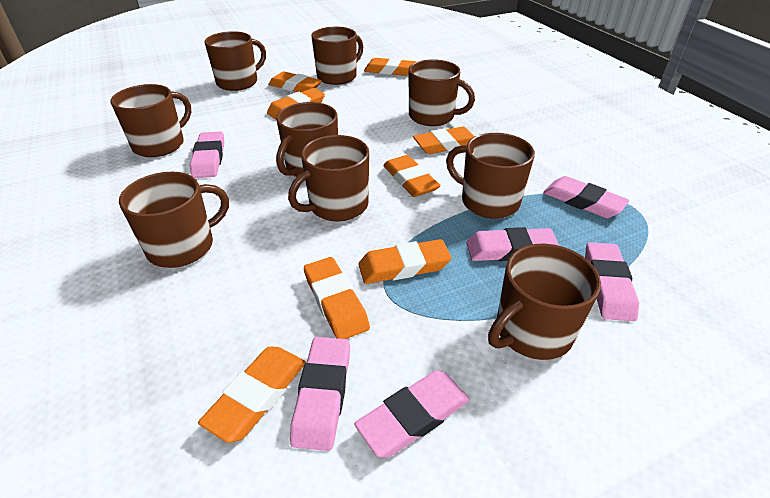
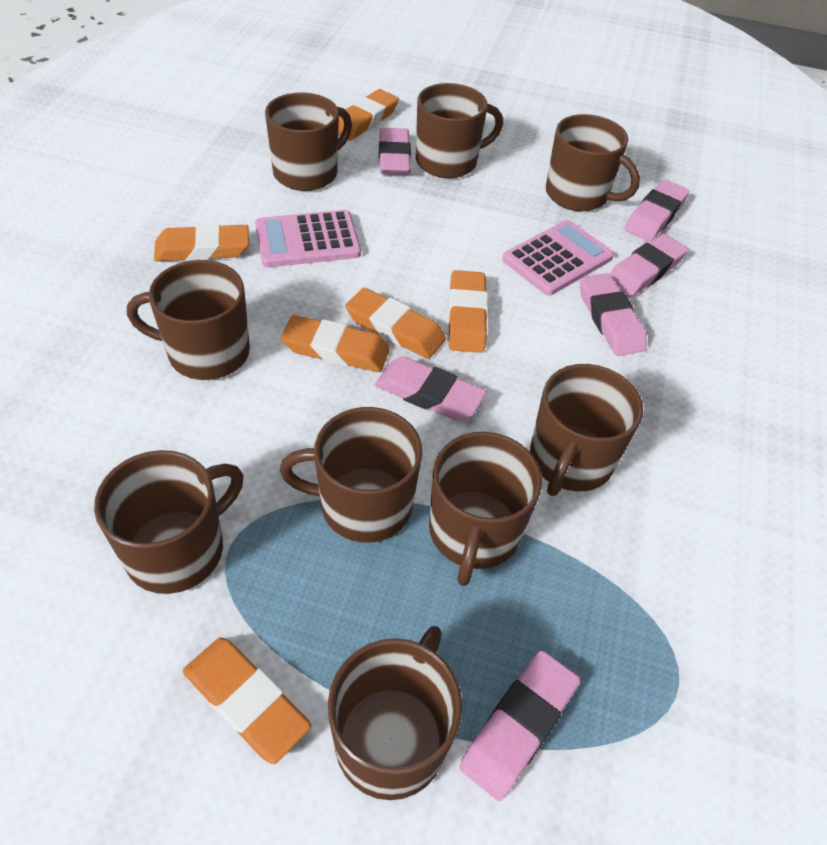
orange eraser: 8 -> 6
pink calculator: 0 -> 2

